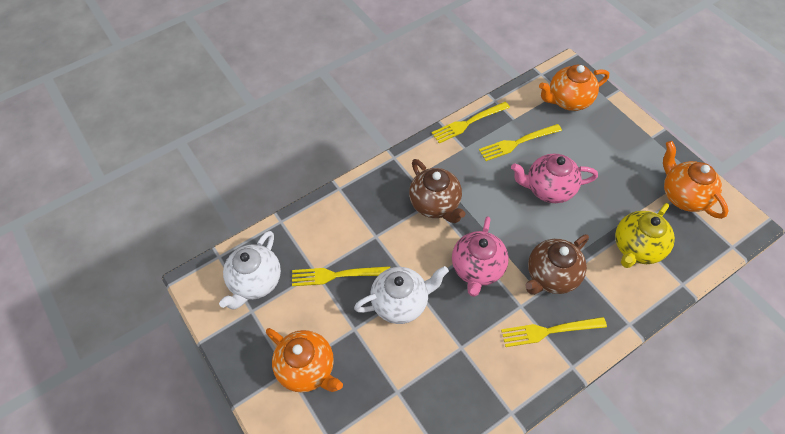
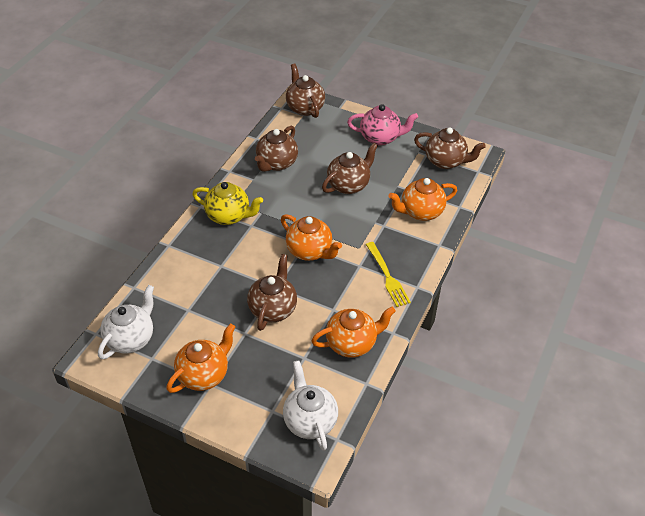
brown teapot: 2 -> 5
orange teapot: 3 -> 4
pink teapot: 2 -> 1
yellow fork: 4 -> 1

